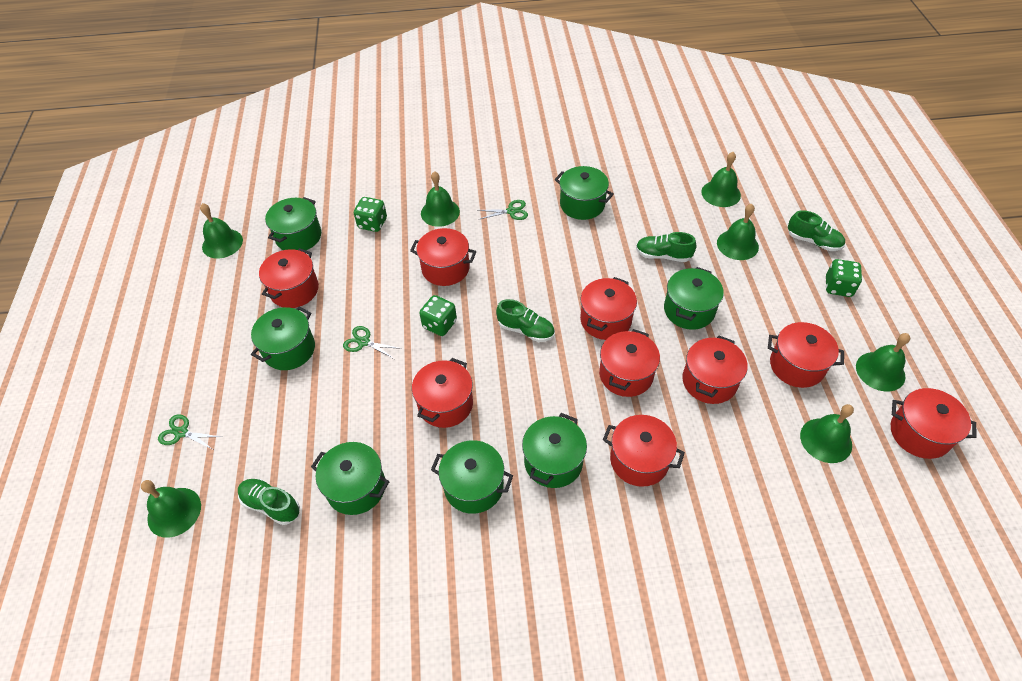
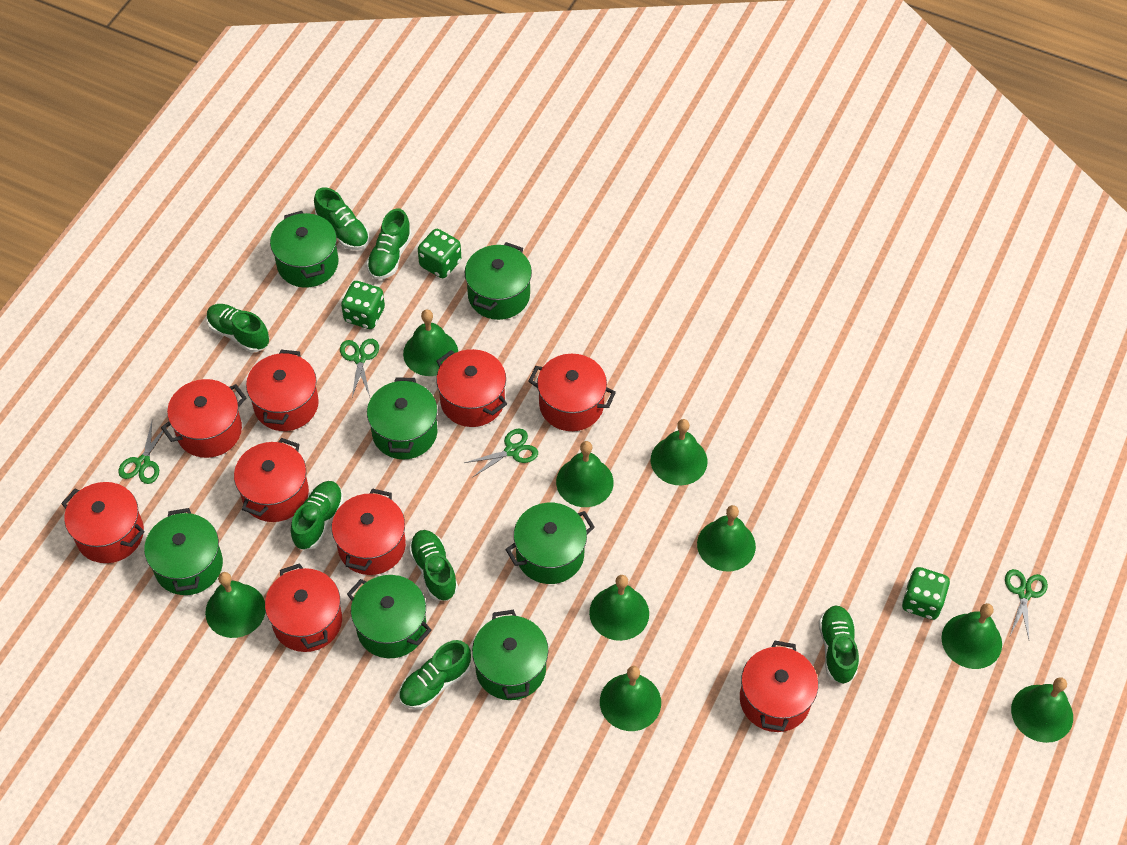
green bell: 7 -> 9
green scissors: 3 -> 4
green shoe: 4 -> 7

